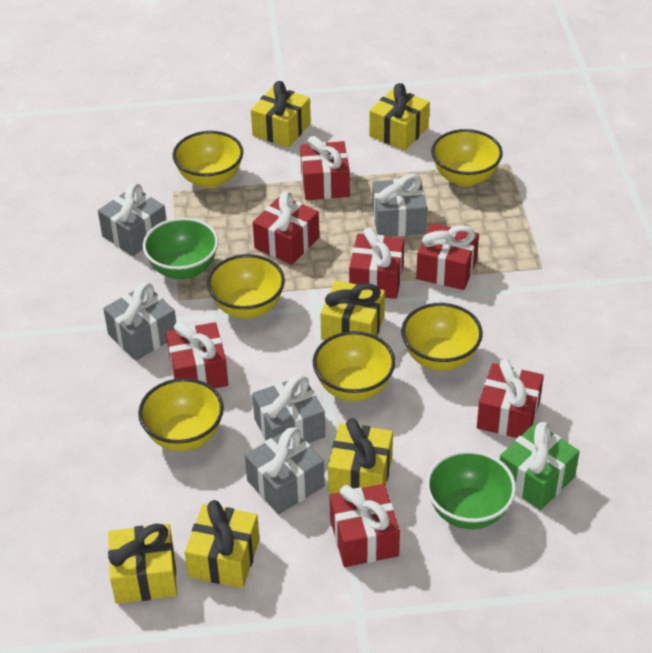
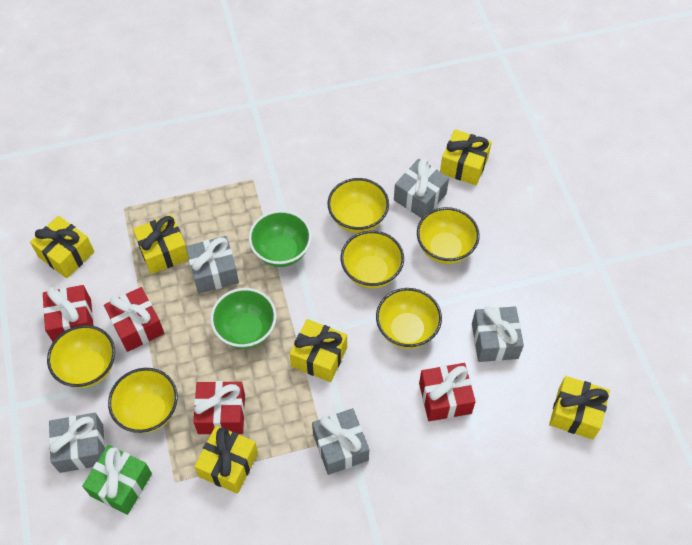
red gift: 7 -> 4

